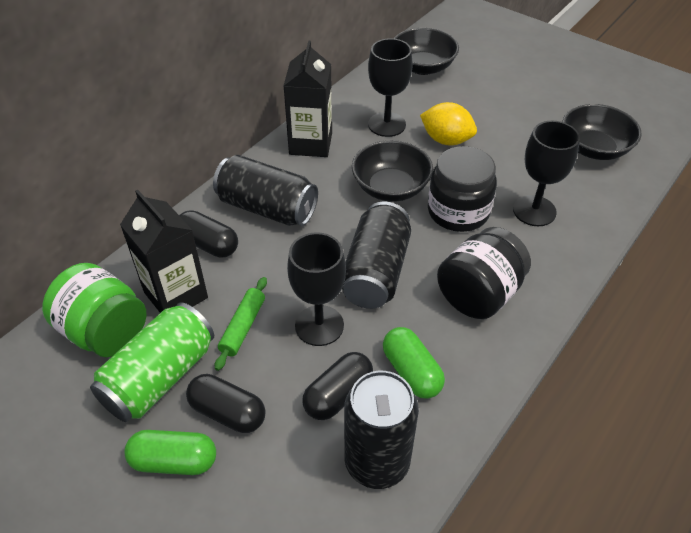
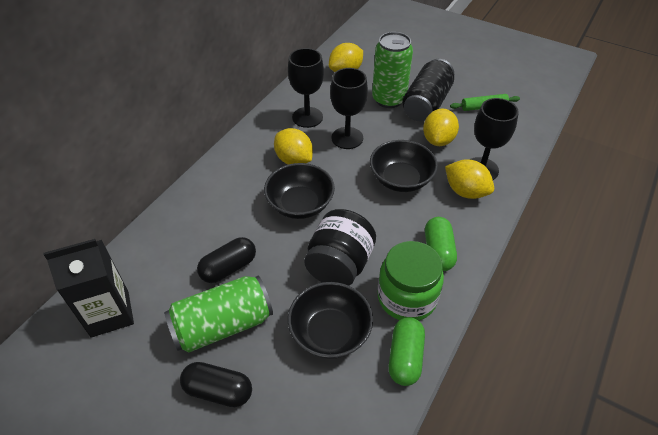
black can: 3 -> 1
black capsule: 3 -> 2
black carton: 2 -> 1
black jar: 2 -> 1
green can: 1 -> 2
yellow lemon: 1 -> 4

